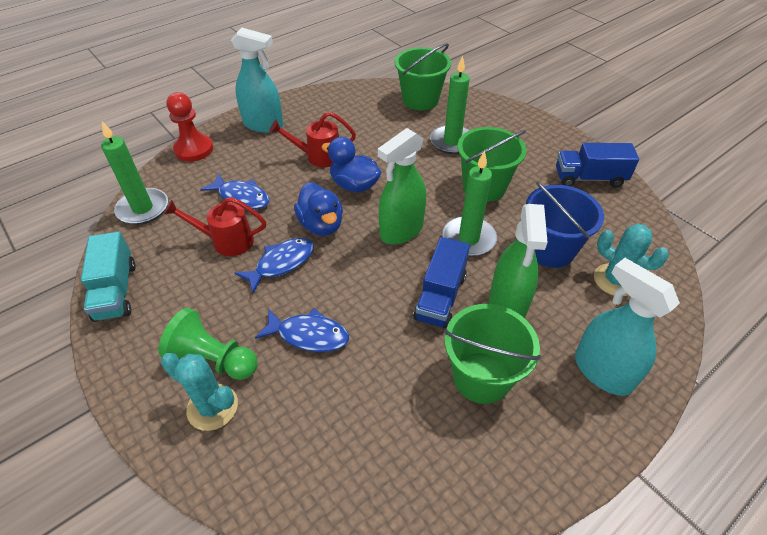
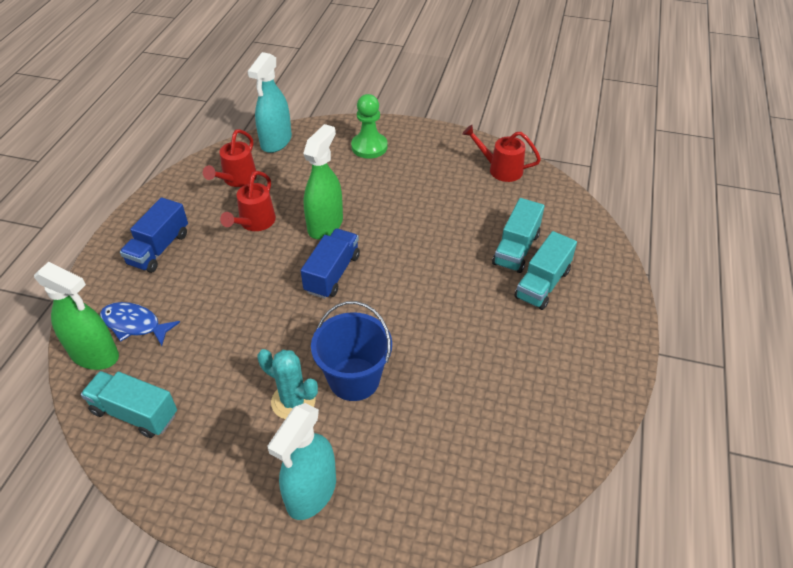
blue duck: 2 -> 0
blue fish: 3 -> 1
green bucket: 3 -> 0
green candle: 3 -> 0
red pawn: 1 -> 0
red watering can: 2 -> 3
turquoise cactus: 2 -> 1
turquoise truck: 1 -> 3

